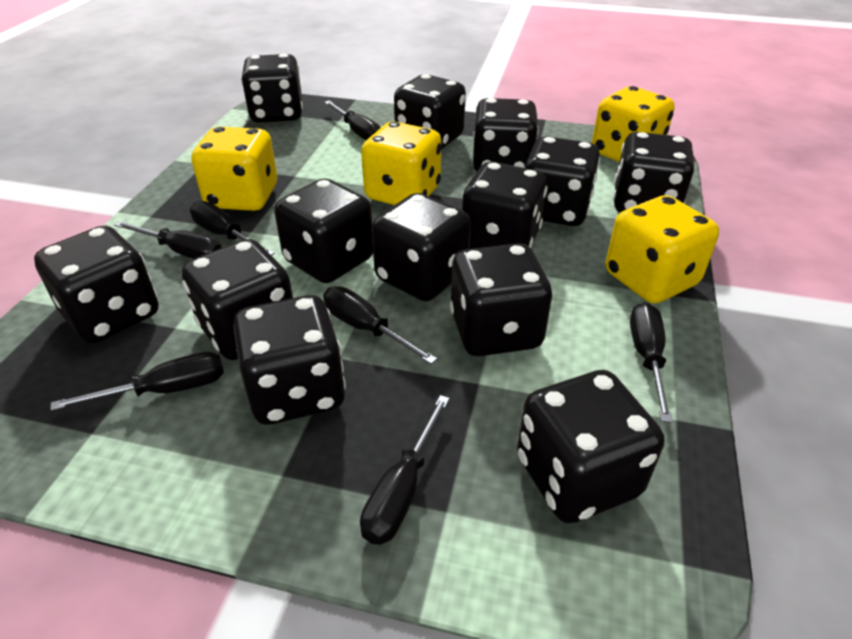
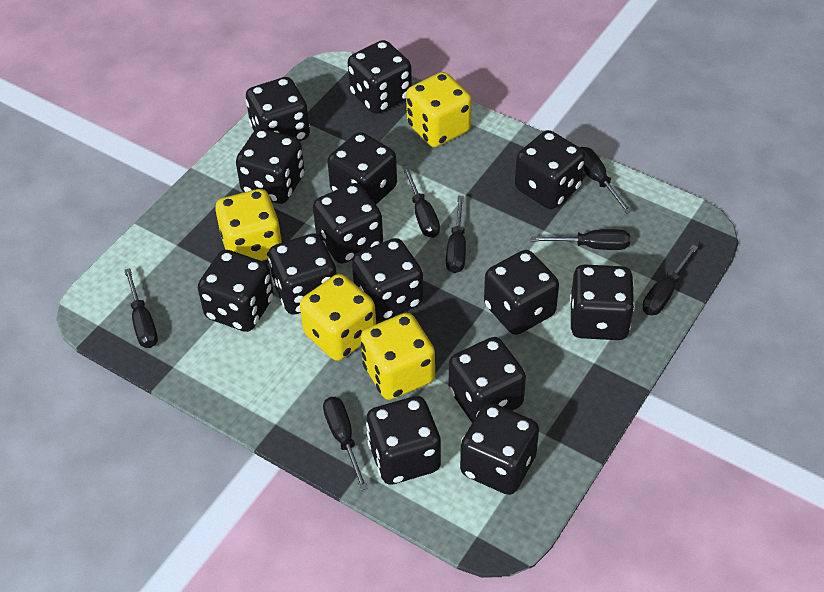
black dice: 13 -> 14

